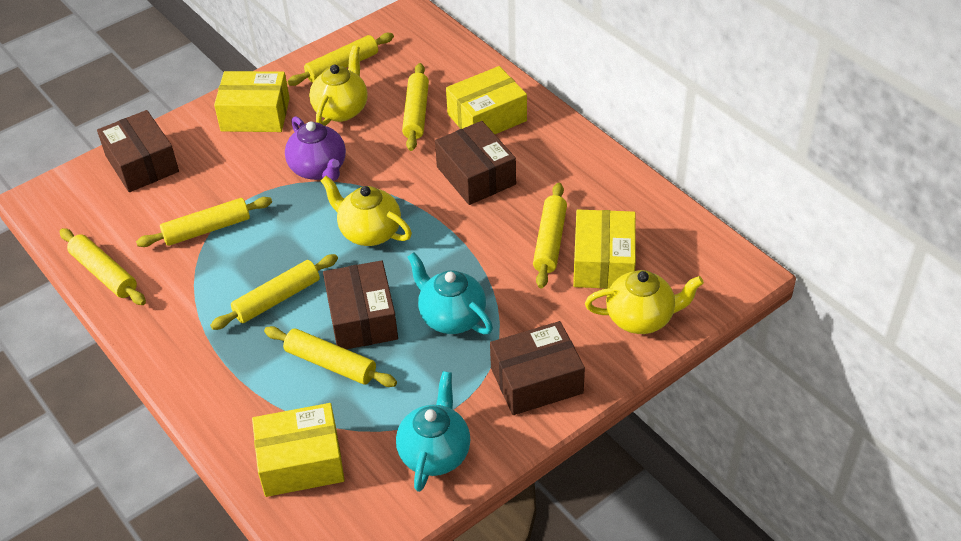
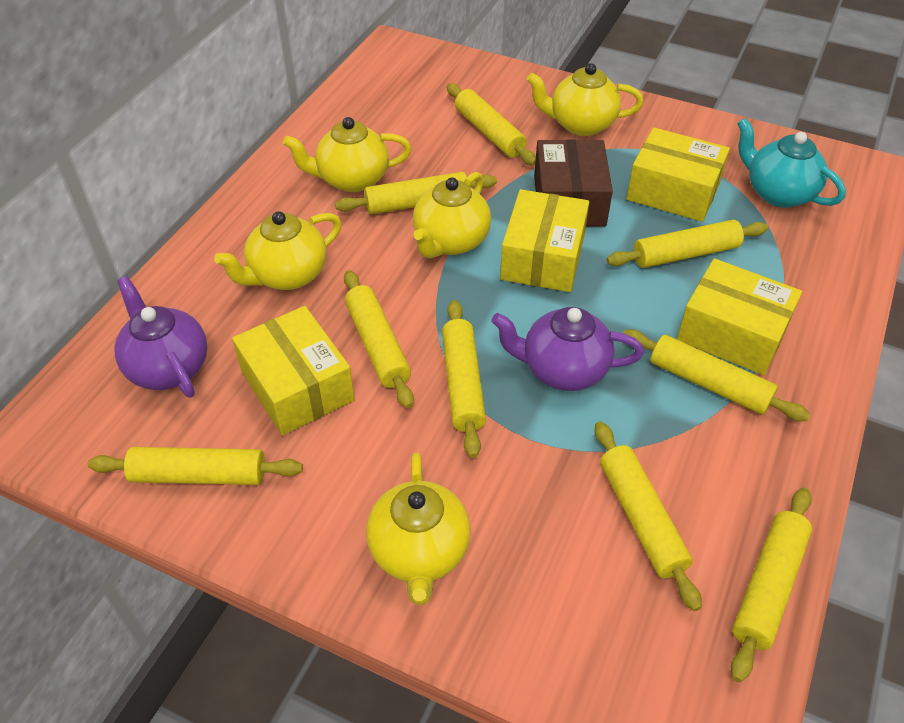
brown box: 4 -> 1
purple teapot: 1 -> 2
turquoise teapot: 2 -> 1
yellow rolling pin: 7 -> 9
yellow teapot: 3 -> 5

